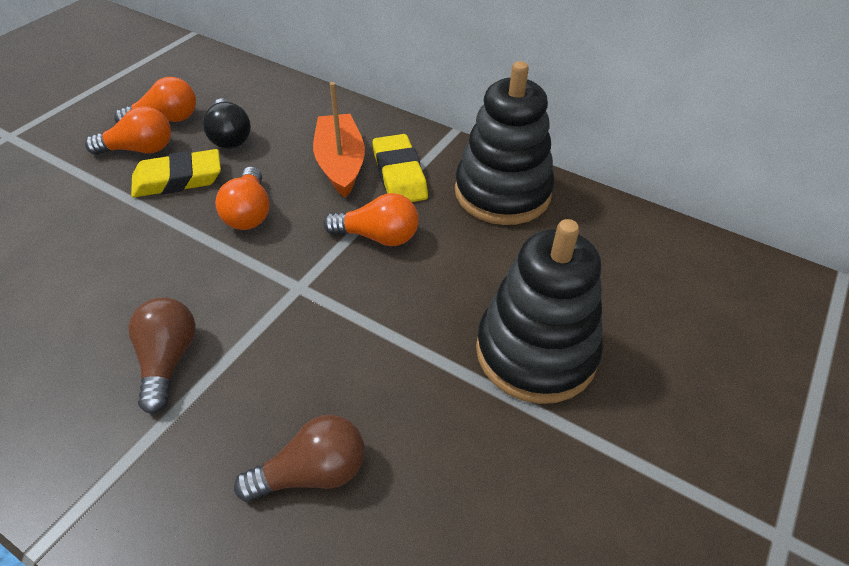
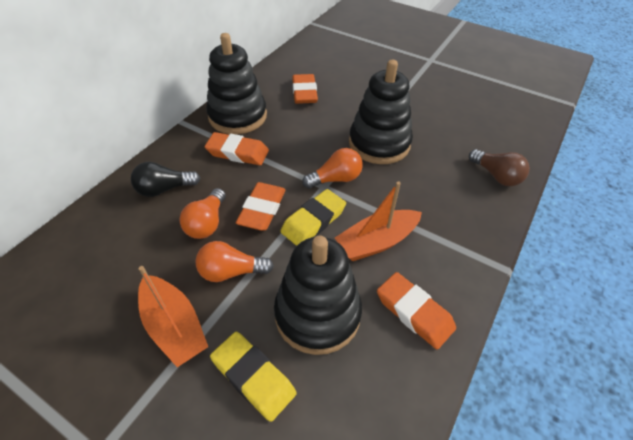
black stacking toy: 2 -> 3
brown light bulb: 2 -> 1
orange boat: 1 -> 2
orange eraser: 0 -> 4
orange light bulb: 4 -> 3

